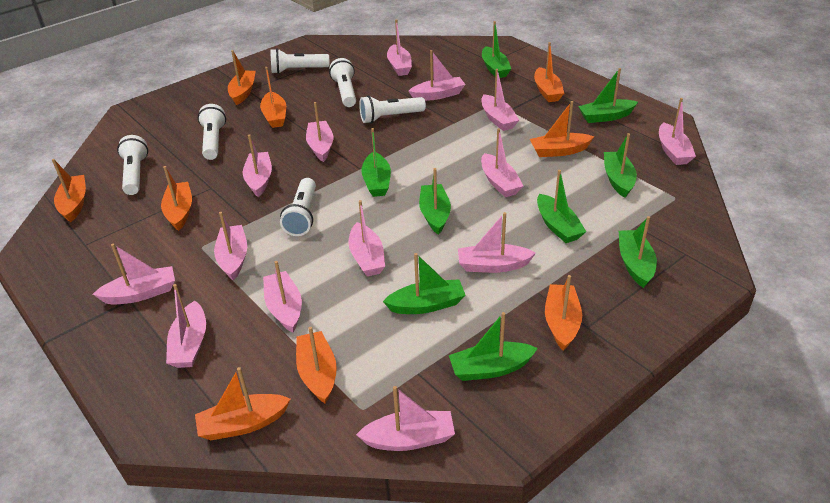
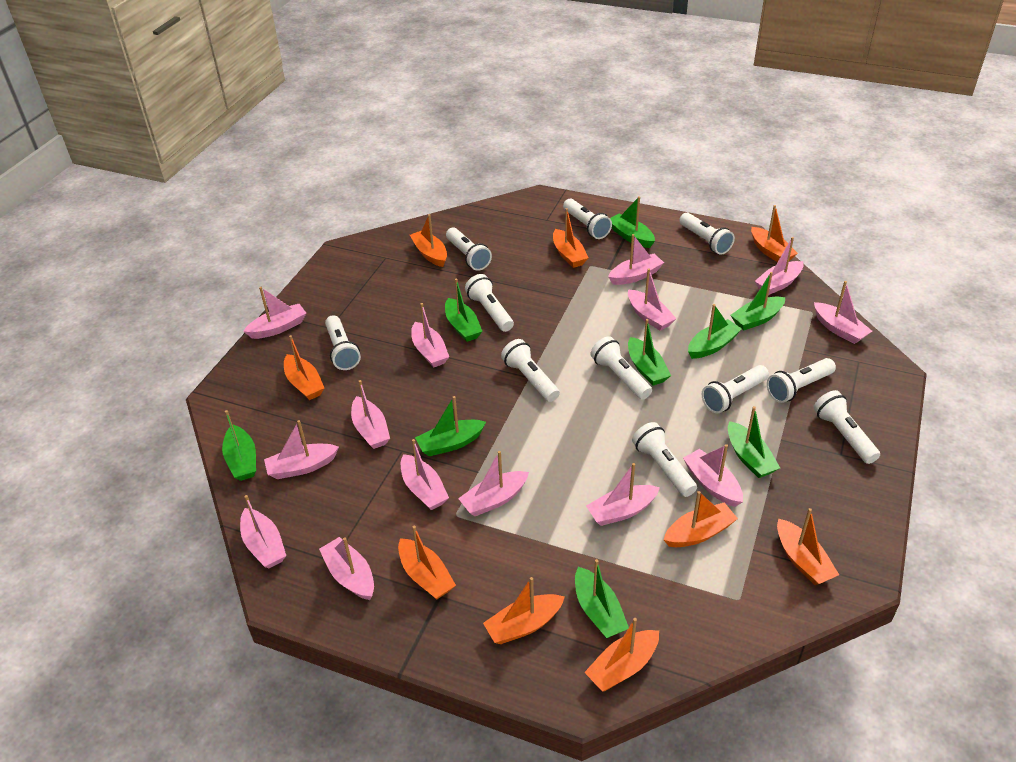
white flashlight: 6 -> 11

